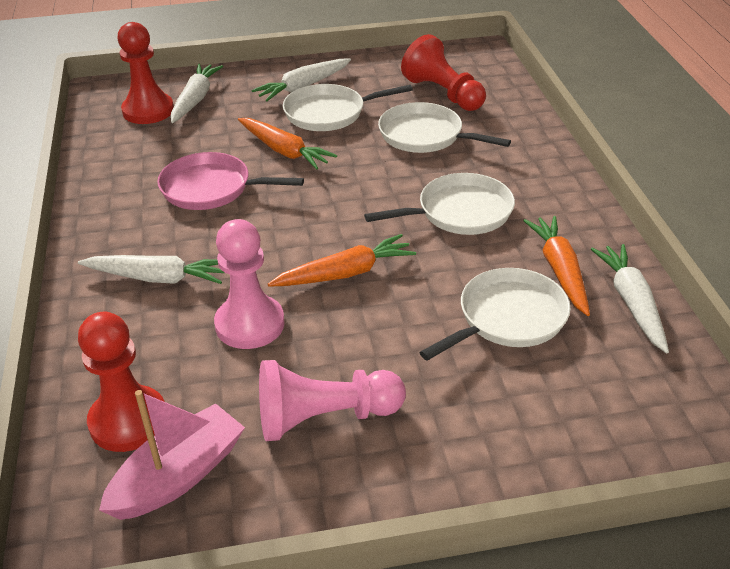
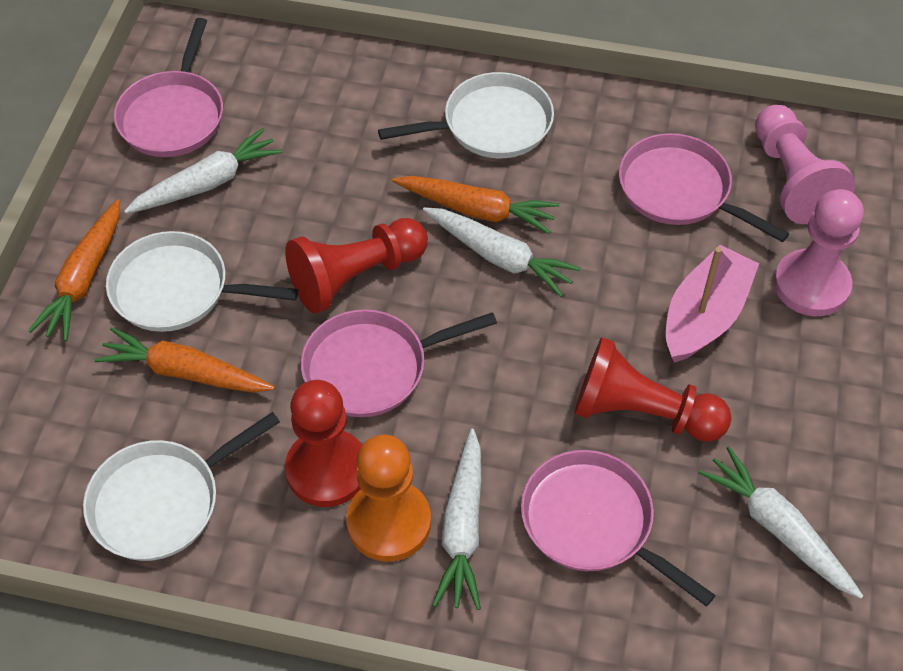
orange pawn: 0 -> 1
pink pan: 1 -> 4
white pan: 4 -> 3

